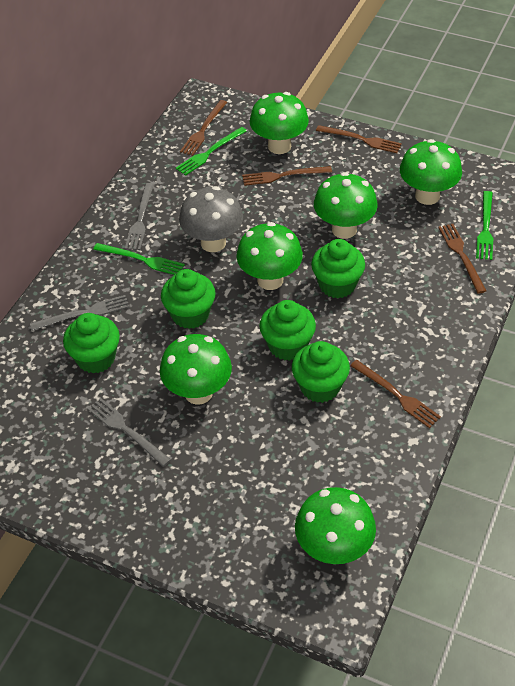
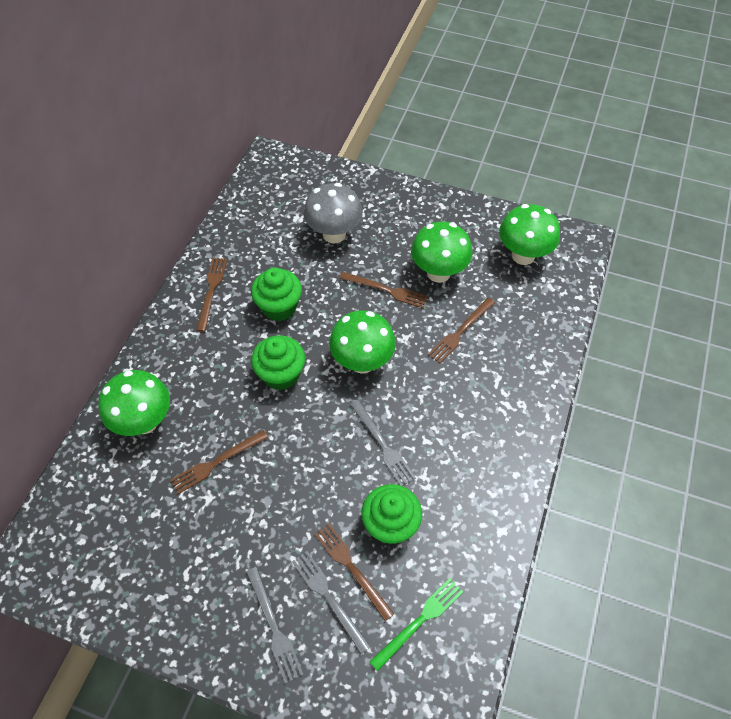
green cupcake: 5 -> 3
green fork: 3 -> 1
green mushroom: 6 -> 4

